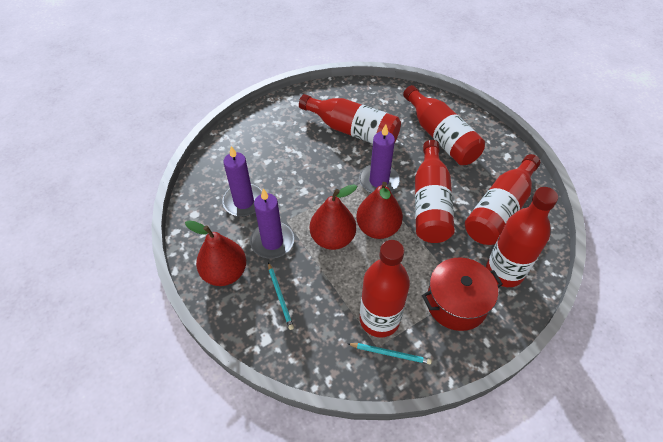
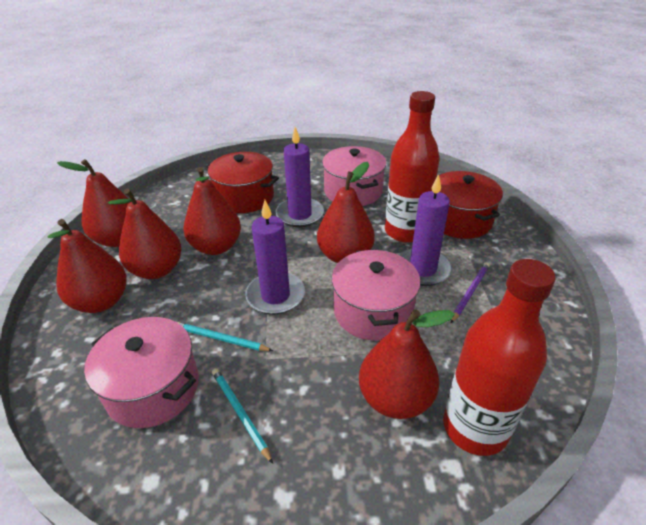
pink pot: 0 -> 3
purple pencil: 0 -> 1
red bottle: 6 -> 2
red pear: 3 -> 6
red pot: 1 -> 2

